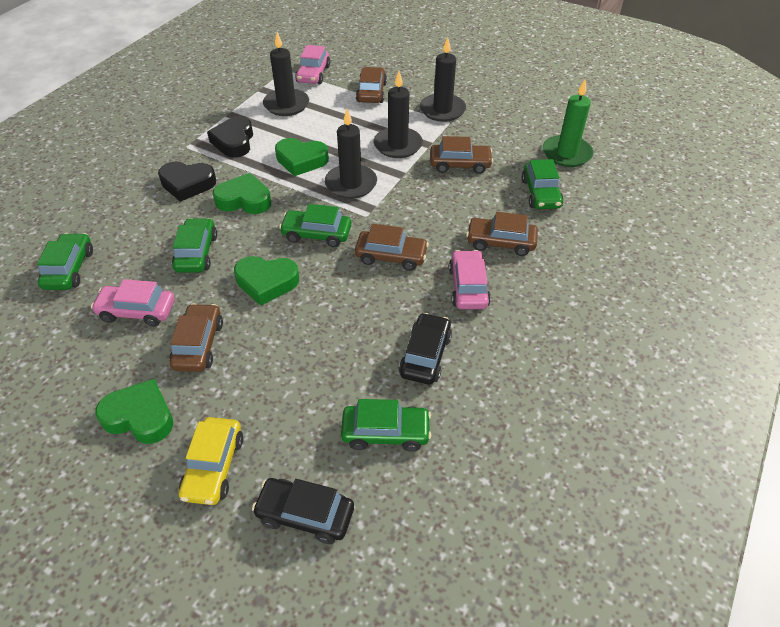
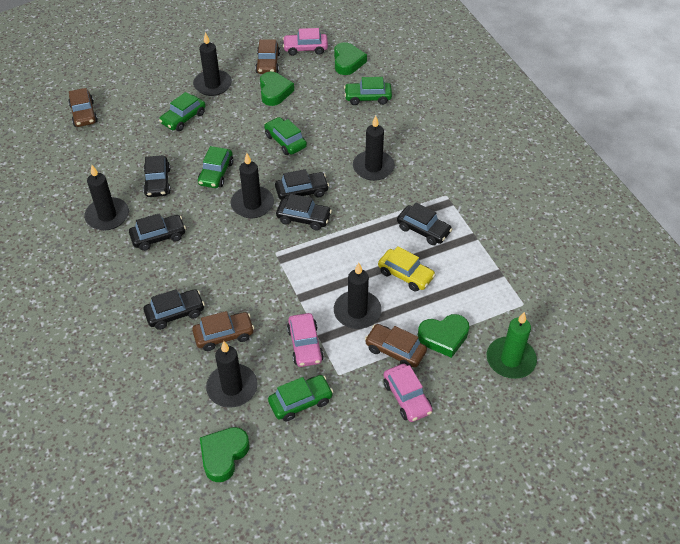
black candle: 4 -> 6
black car: 2 -> 6
black heart: 2 -> 0
brown car: 5 -> 4

